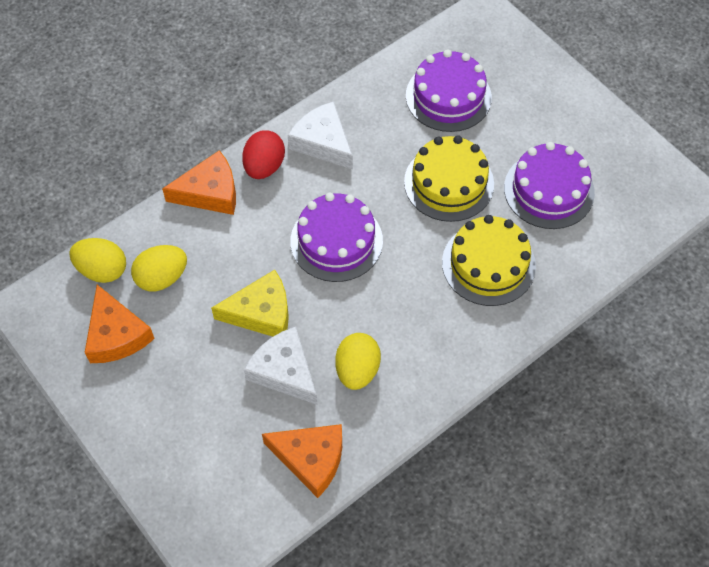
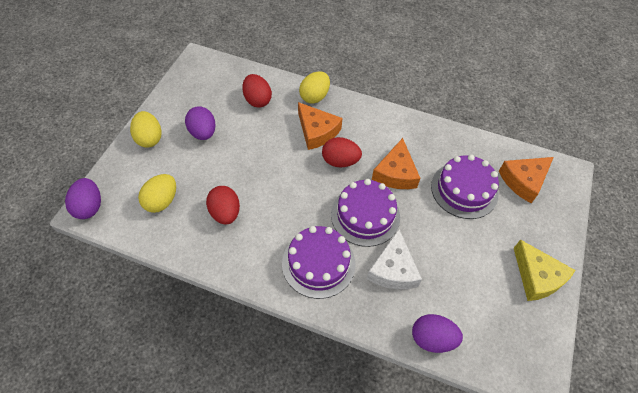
purple egg: 0 -> 3
red egg: 1 -> 3
white cheese: 2 -> 1
yellow cake: 2 -> 0

